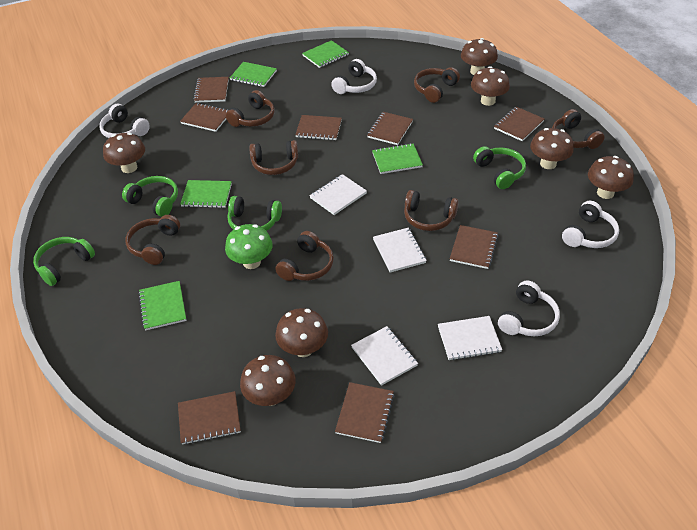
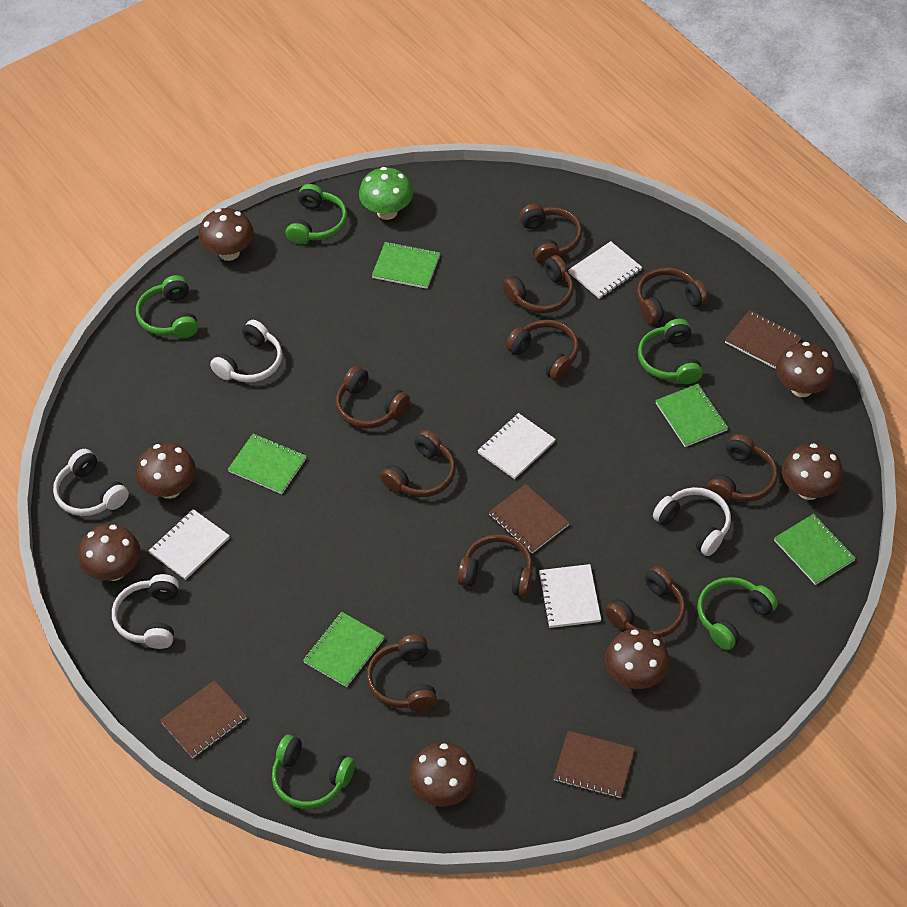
brown headphones: 7 -> 10
brown notebook: 8 -> 4
green headphones: 4 -> 5

